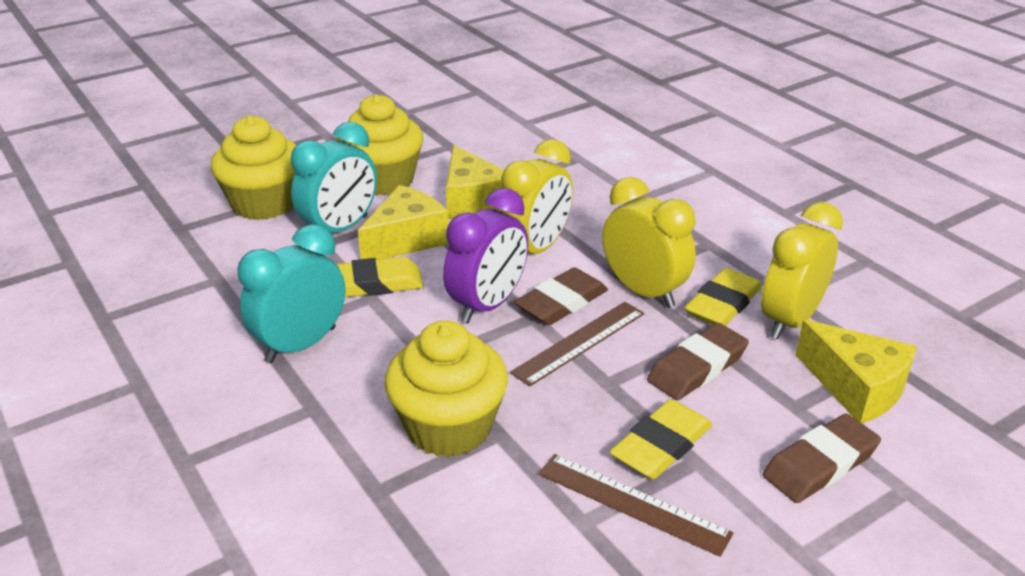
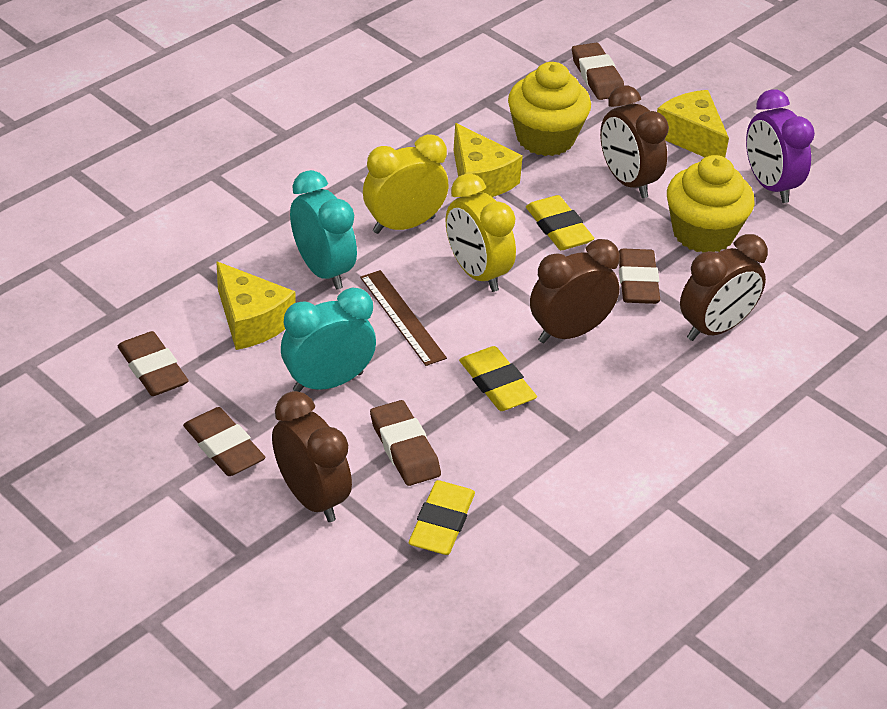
brown clock: 0 -> 4
brown eraser: 3 -> 5
brown ruler: 2 -> 1
yellow clock: 3 -> 2
yellow cupcake: 3 -> 2

